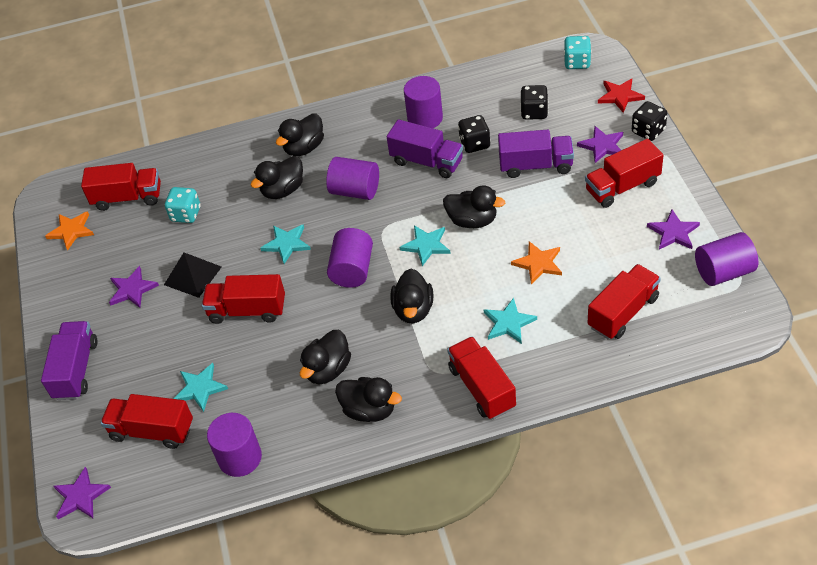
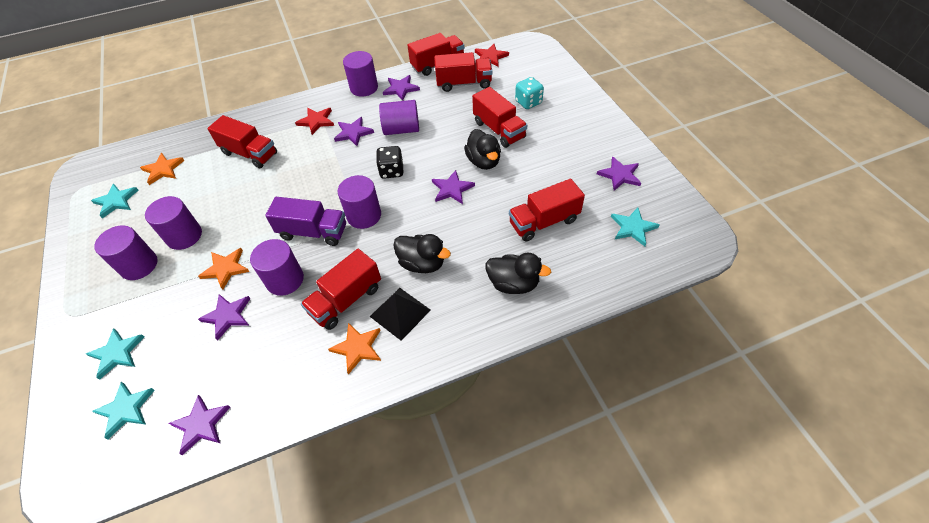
black dice: 3 -> 1
black duck: 6 -> 3
orange star: 2 -> 3
purple cylinder: 5 -> 6
purple star: 4 -> 6
purple truck: 3 -> 1
red star: 1 -> 2
turquoise dice: 2 -> 1

